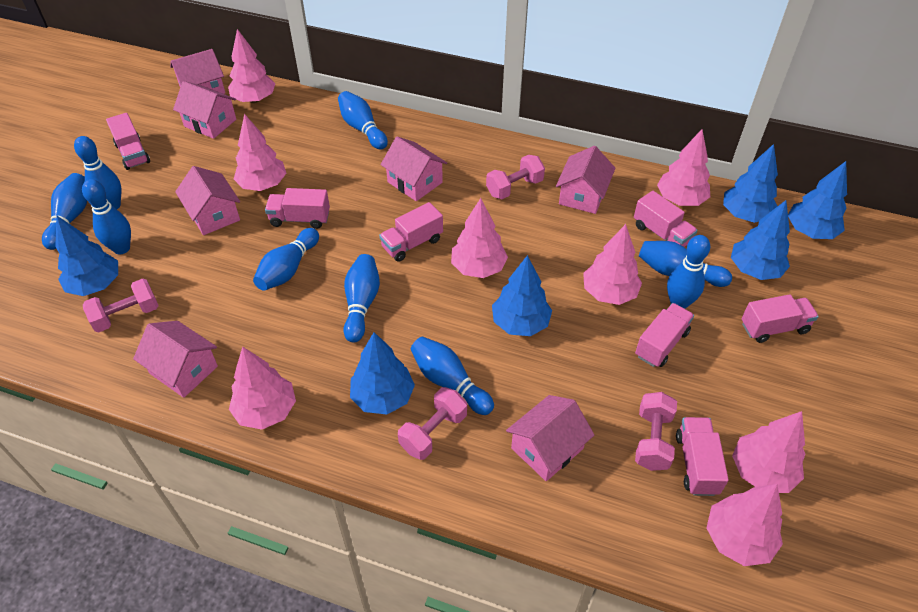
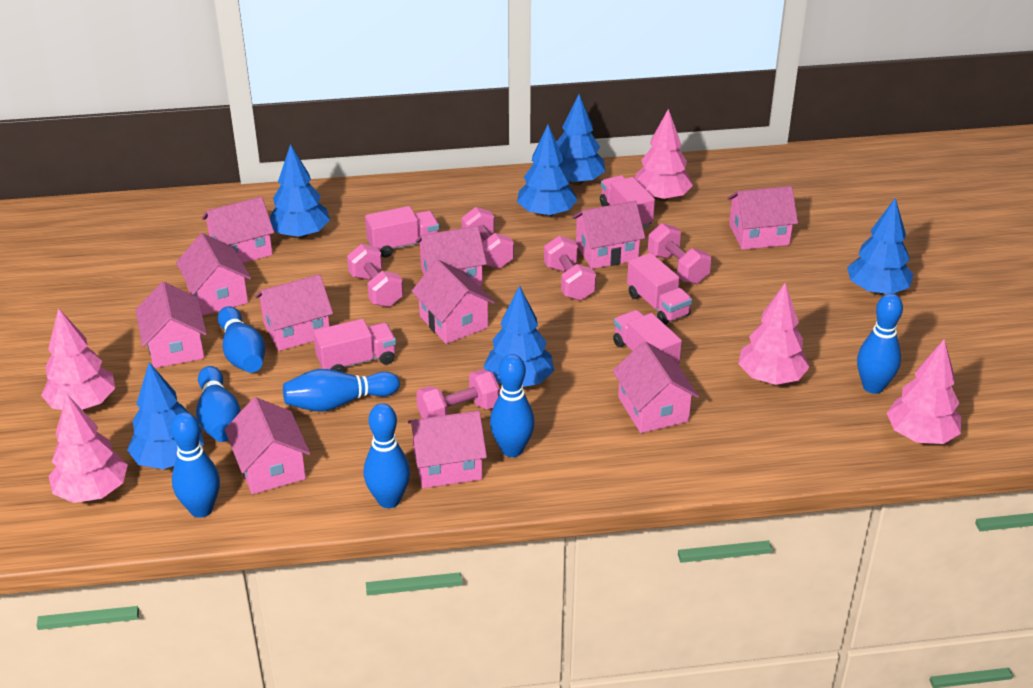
blue bowling pin: 9 -> 7
pink dumbbell: 4 -> 5
pink house: 7 -> 11
pink tree: 8 -> 5
pink truck: 7 -> 5

